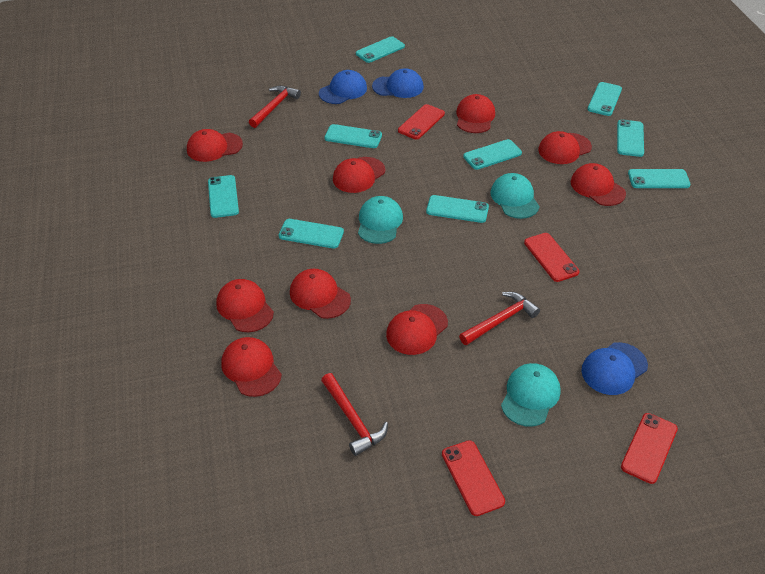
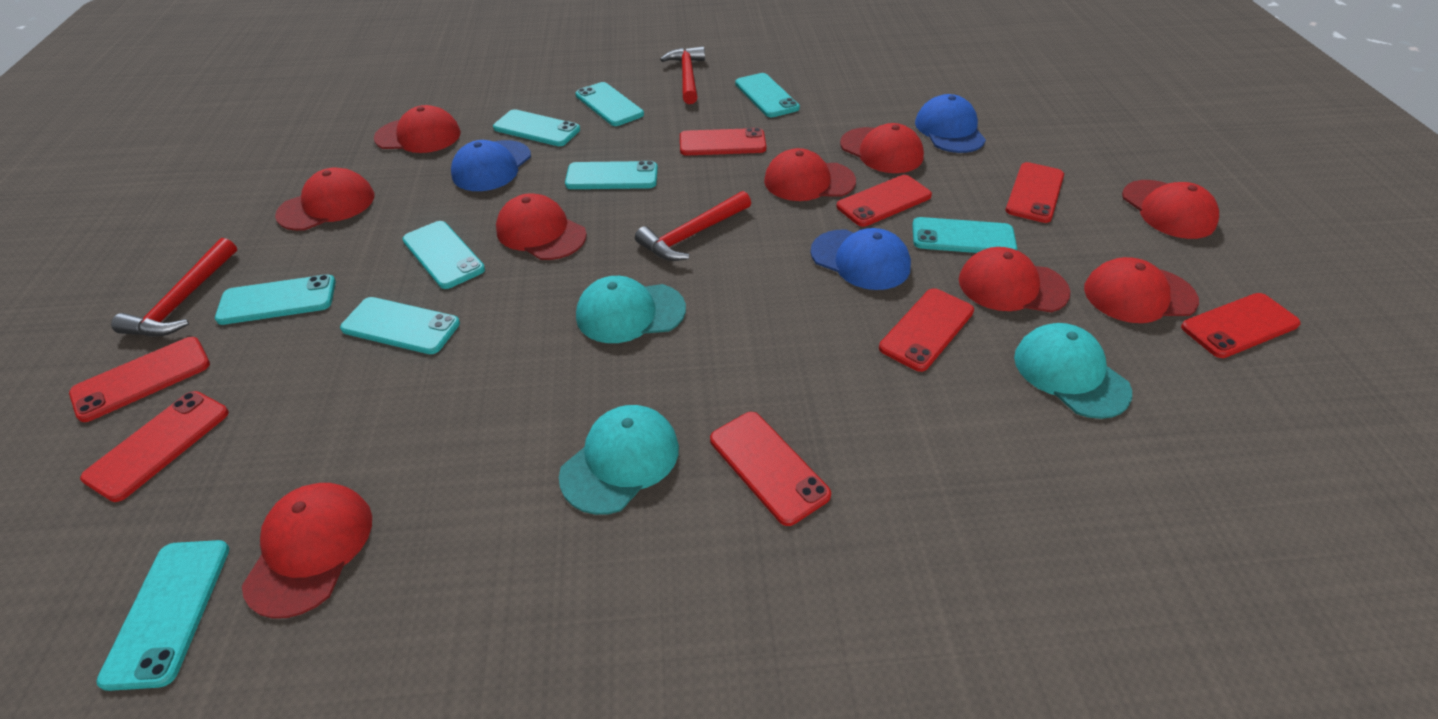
red phone: 4 -> 8

